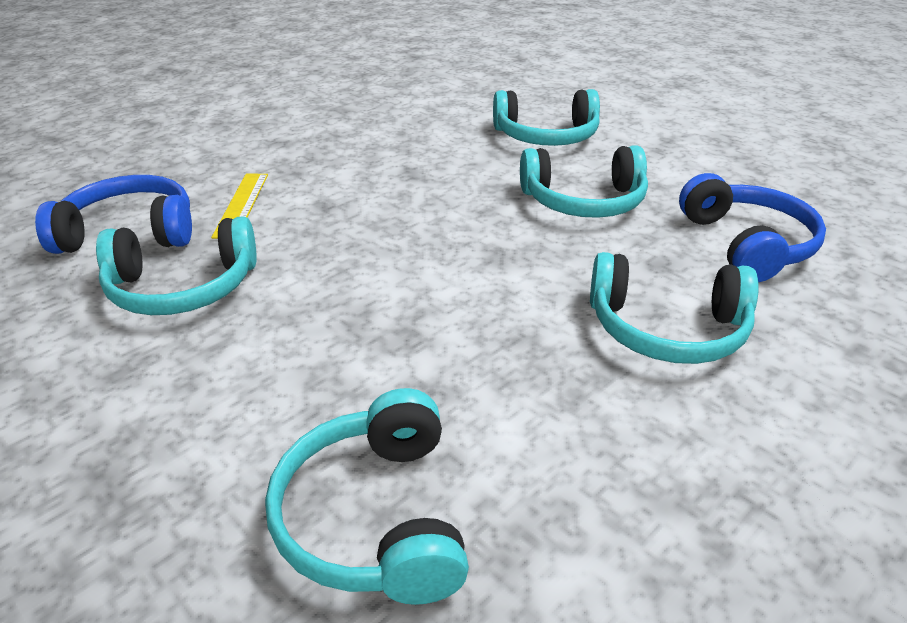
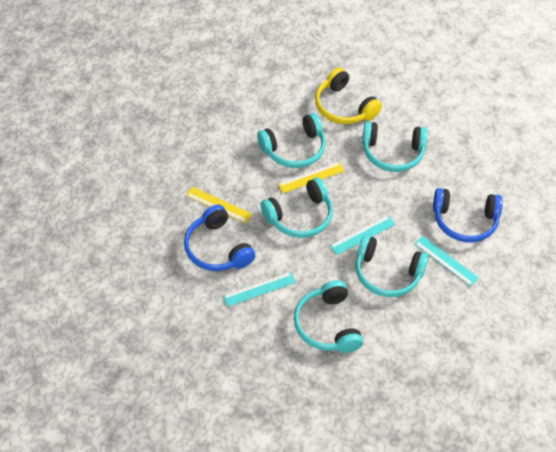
turquoise ruler: 0 -> 3
yellow headphones: 0 -> 1
yellow ruler: 1 -> 2

